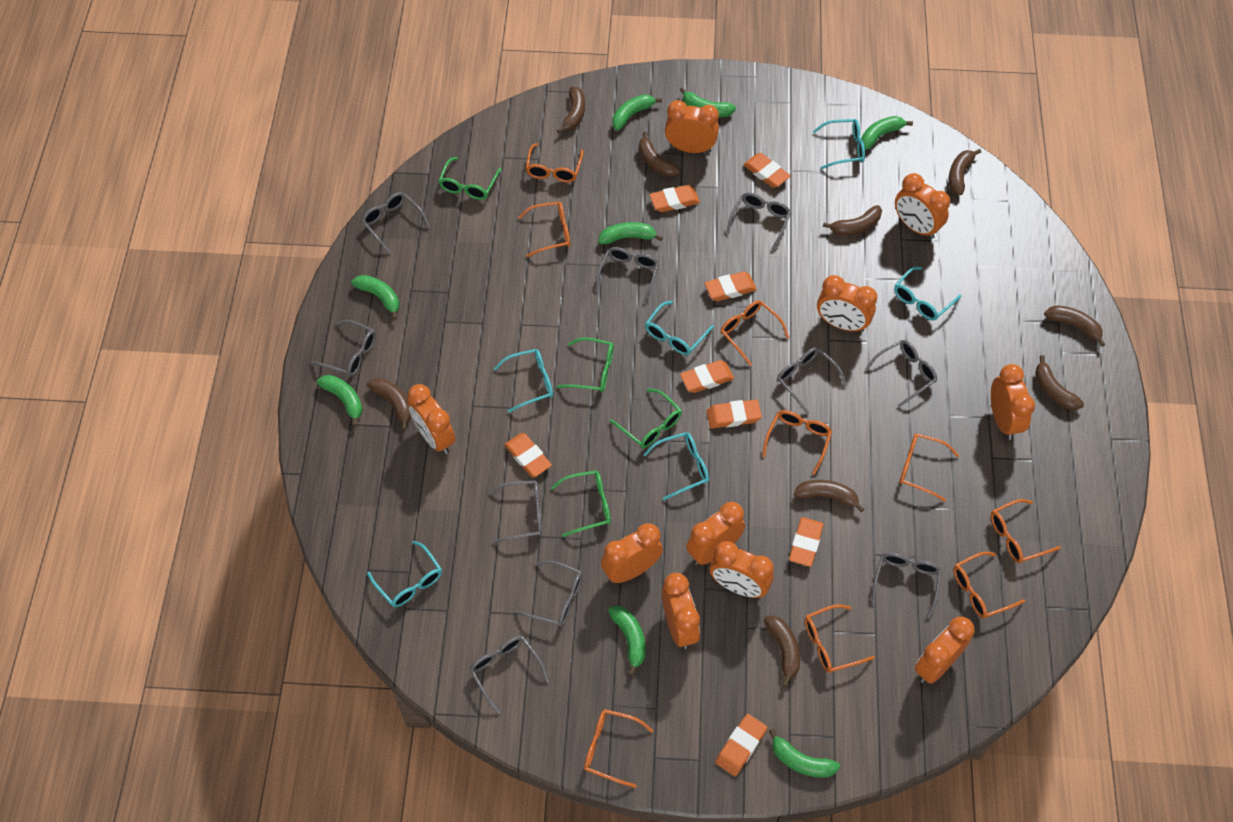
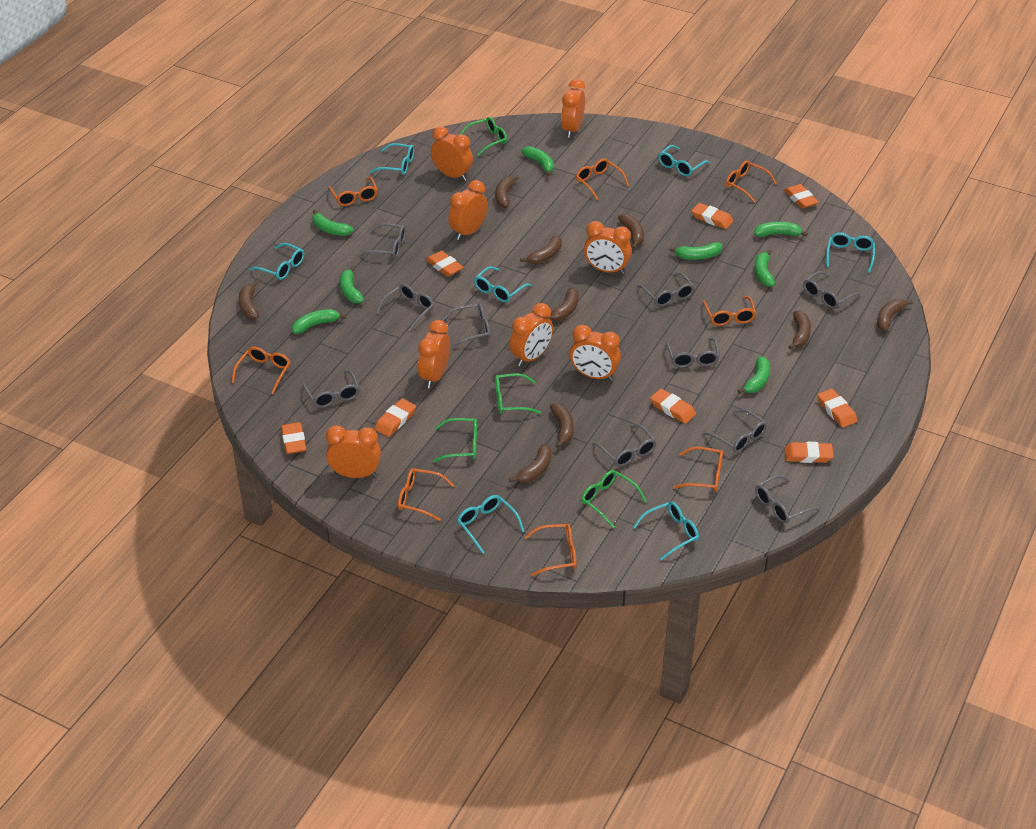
orange clock: 10 -> 8
orange glasses: 9 -> 8
turquoise glasses: 6 -> 7

